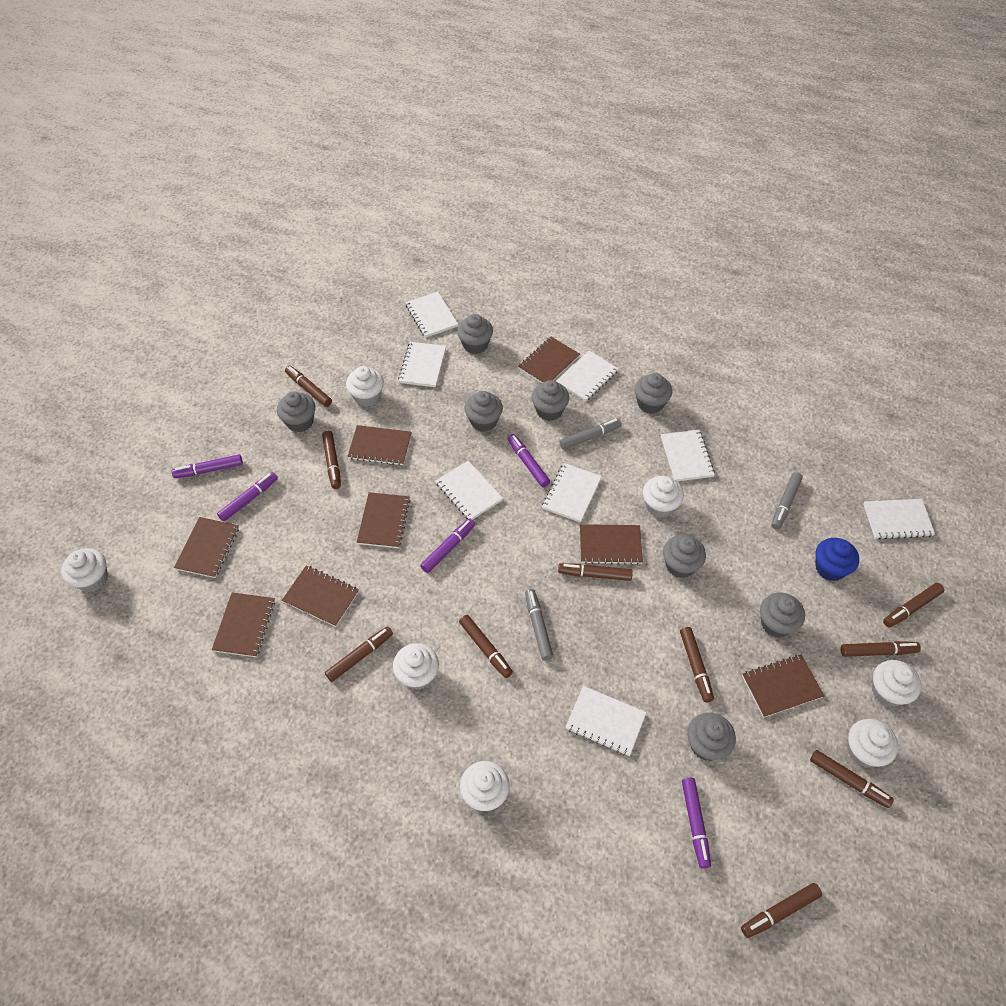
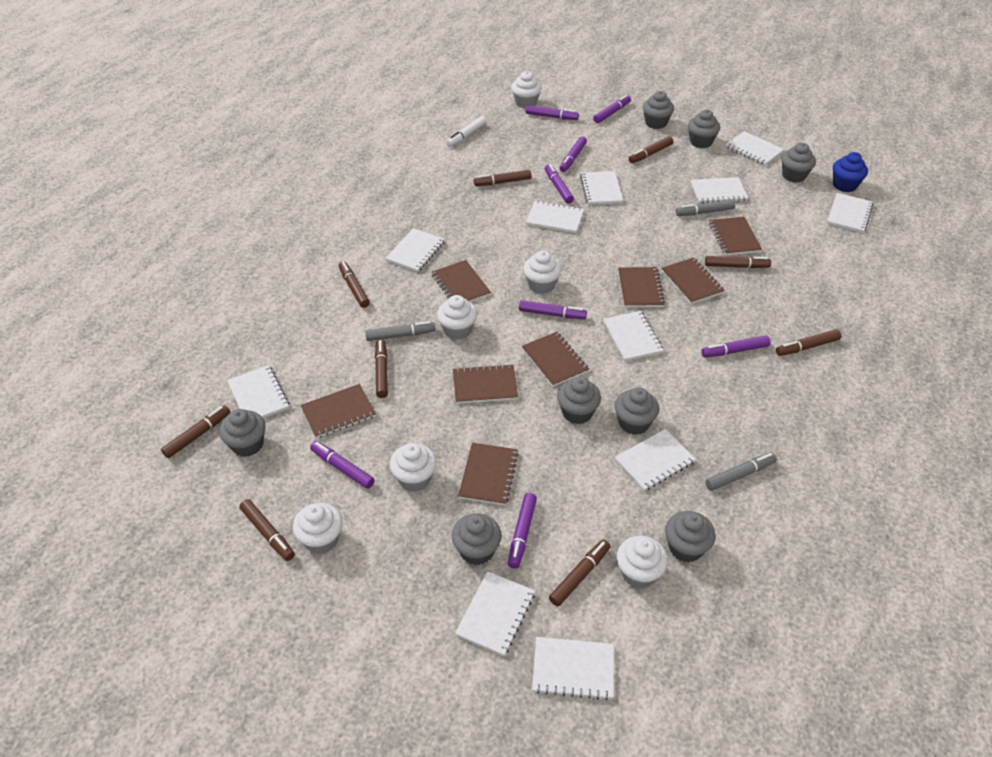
brown marker: 10 -> 9
purple marker: 5 -> 8
white cupcake: 7 -> 6
white marker: 0 -> 1
white notebook: 8 -> 11

